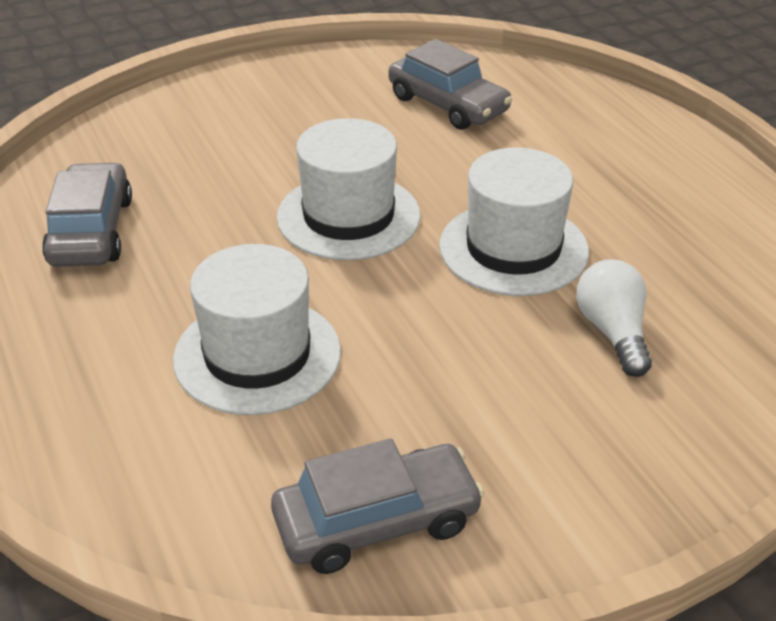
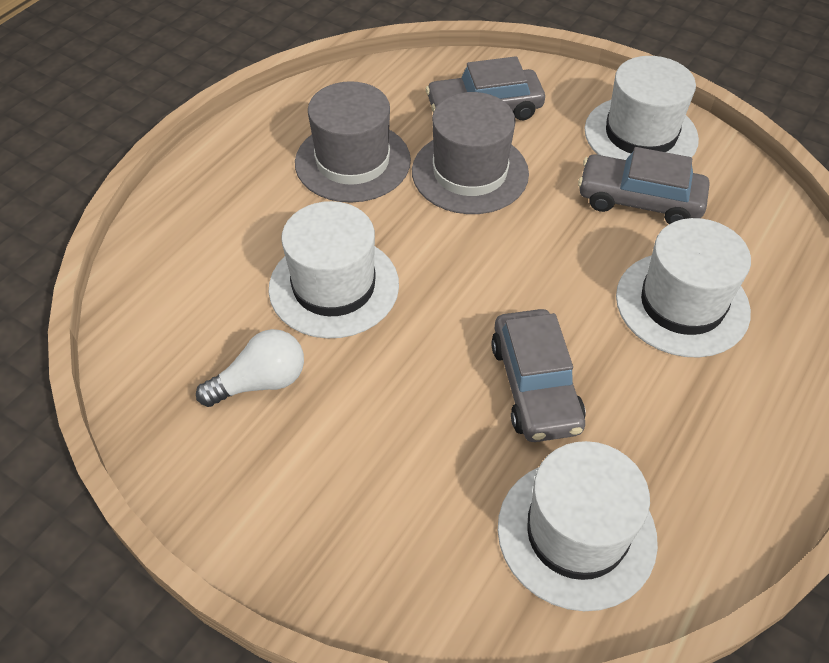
grey hat: 0 -> 2
white hat: 3 -> 4

